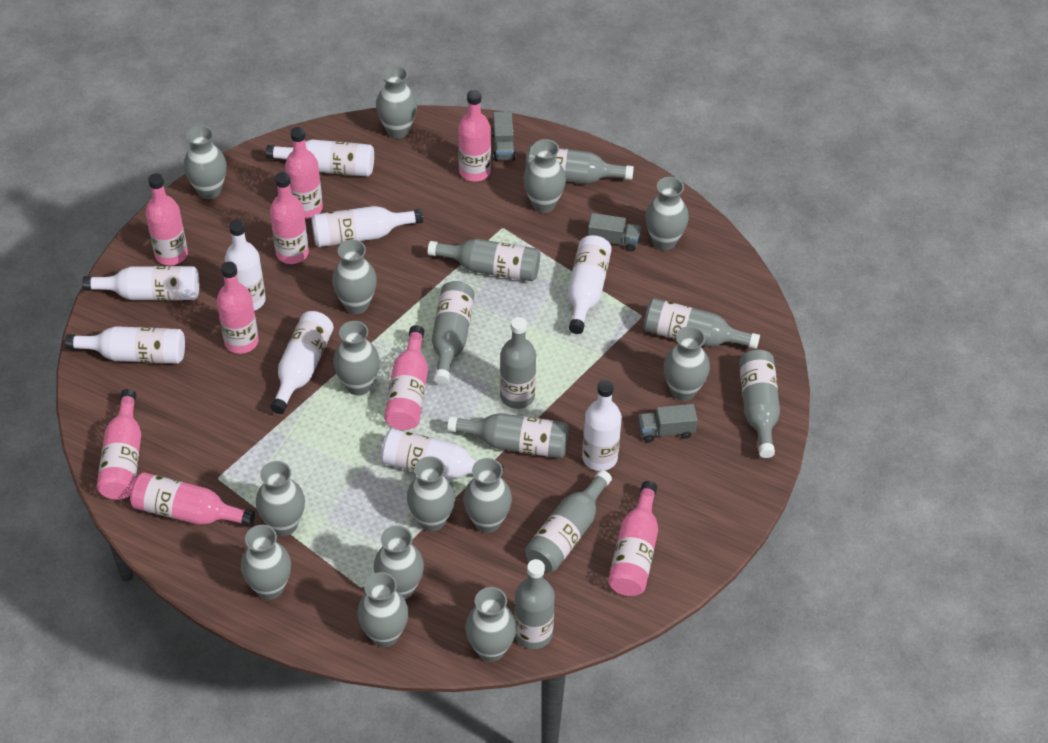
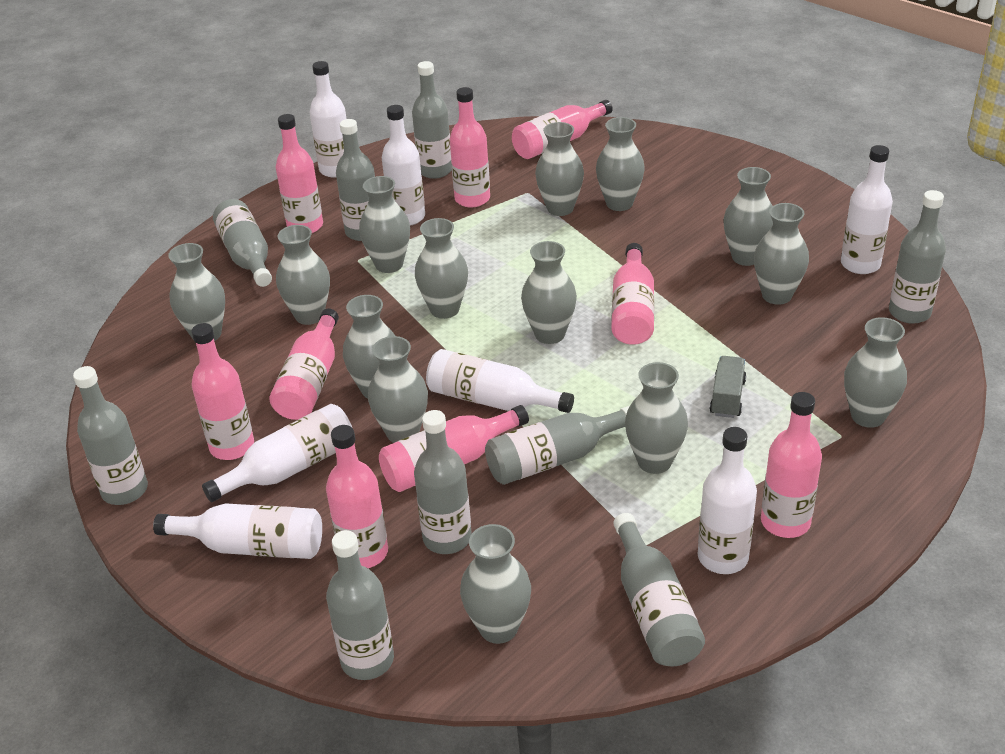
grey truck: 3 -> 1
white bottle: 9 -> 7

